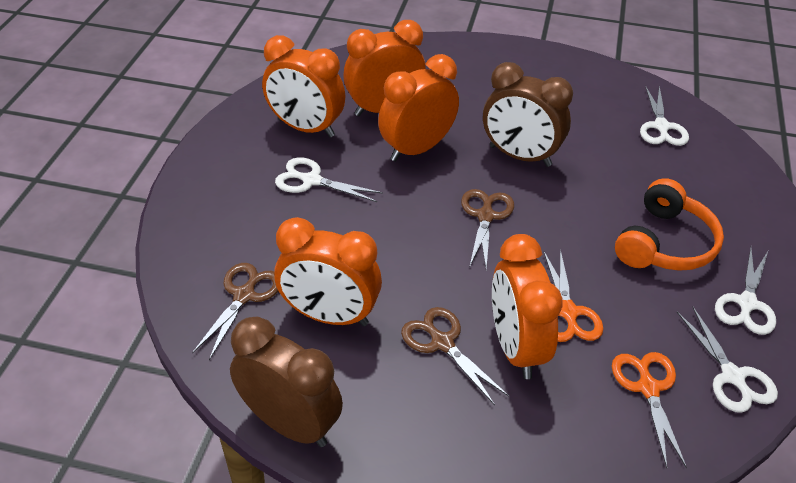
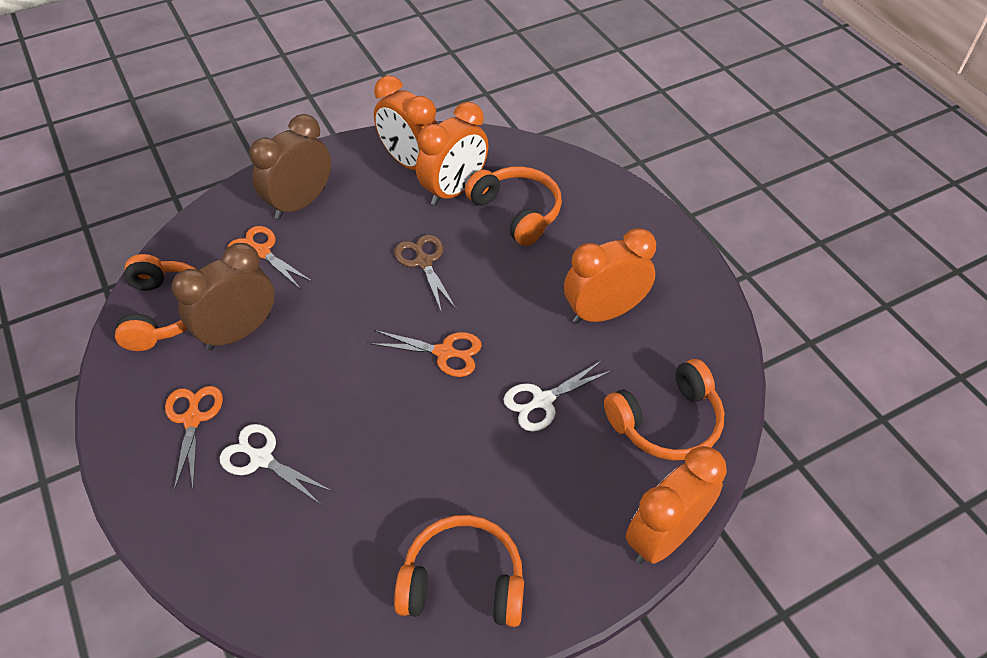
brown scissors: 3 -> 1
orange clock: 5 -> 4
orange headphones: 1 -> 4
orange scissors: 2 -> 3
white scissors: 4 -> 2

